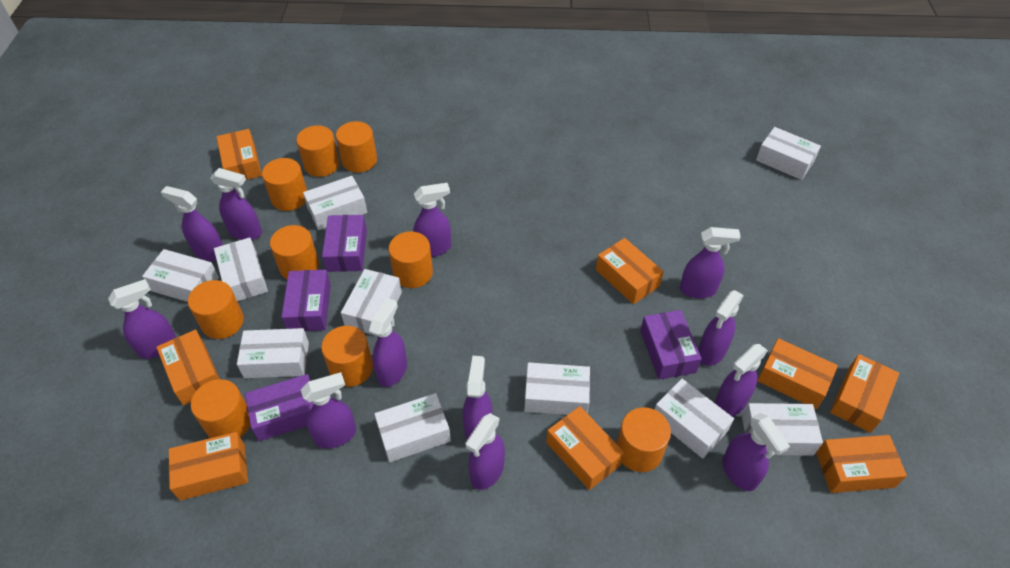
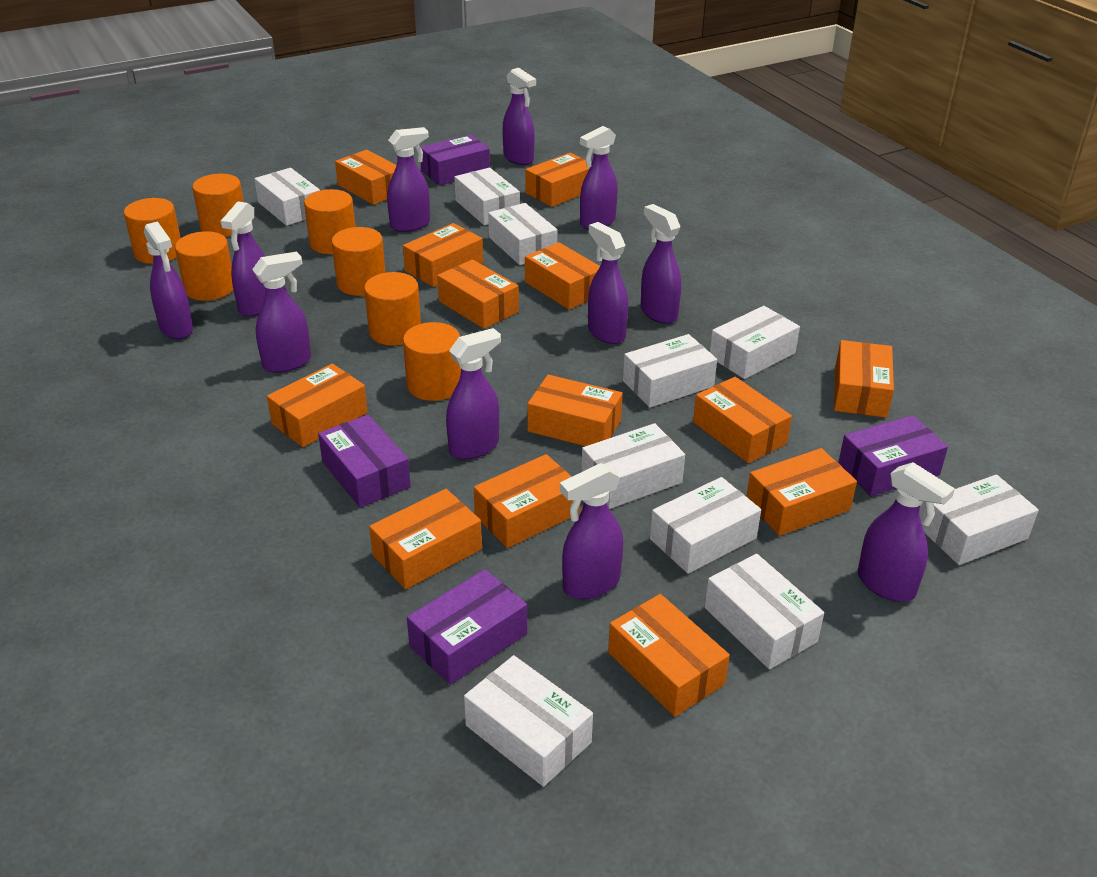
orange box: 8 -> 13
orange cylinder: 9 -> 7
purple spray bottle: 12 -> 11

